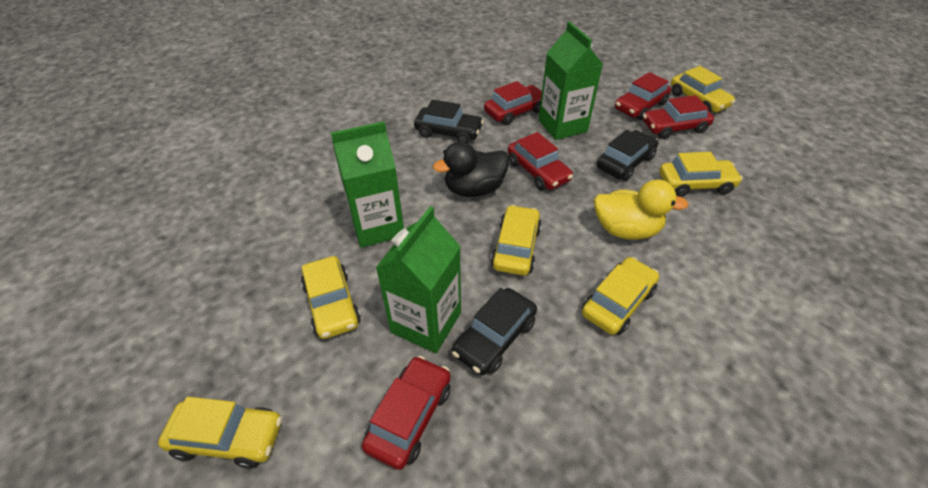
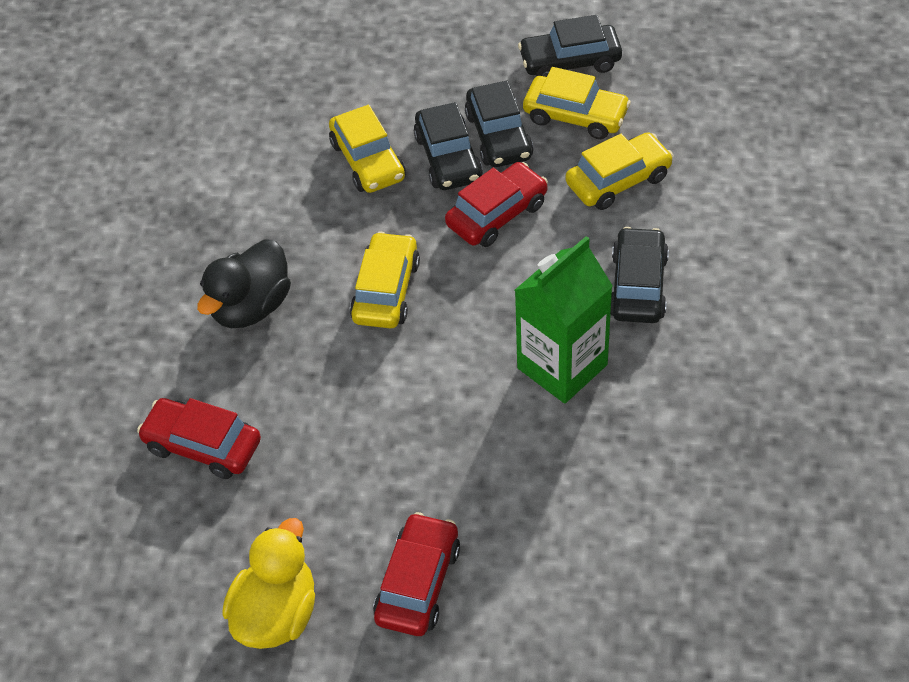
black car: 3 -> 4
green carton: 3 -> 1
red car: 5 -> 3
yellow car: 6 -> 4

